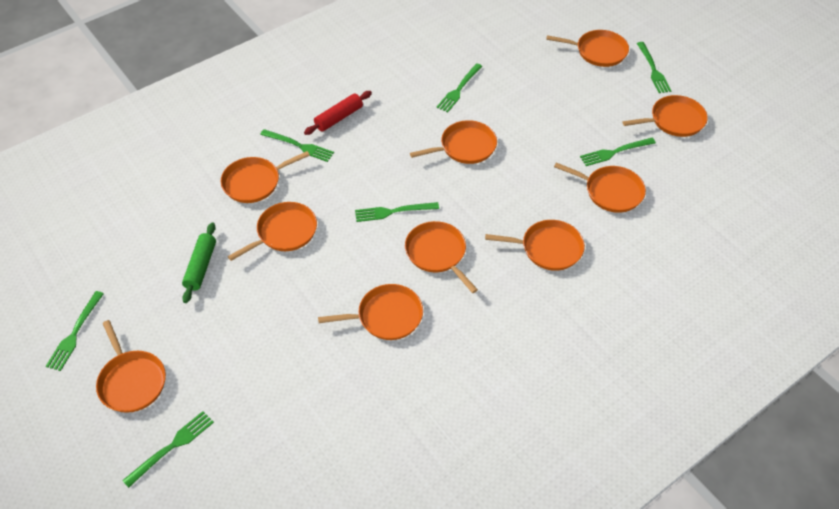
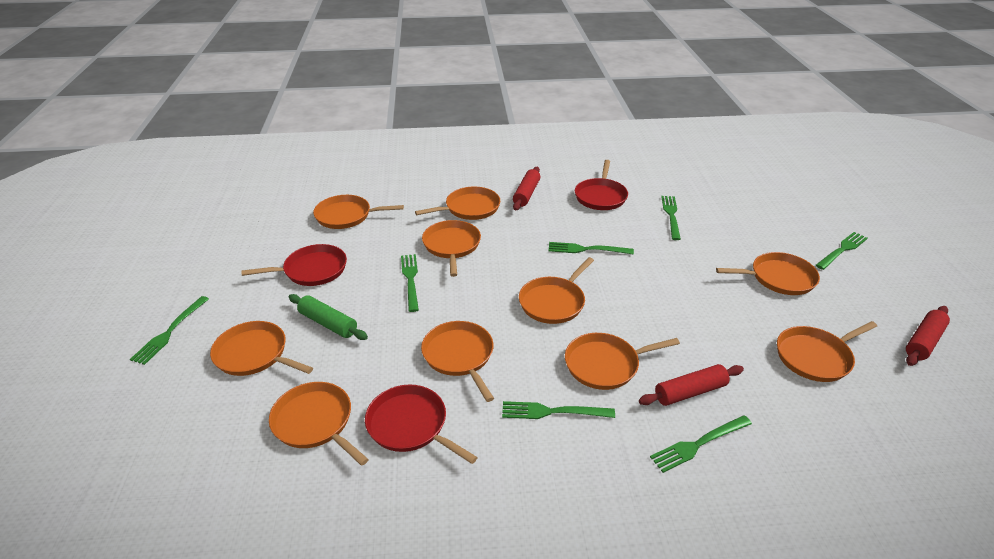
red pan: 0 -> 3
red rolling pin: 1 -> 3

